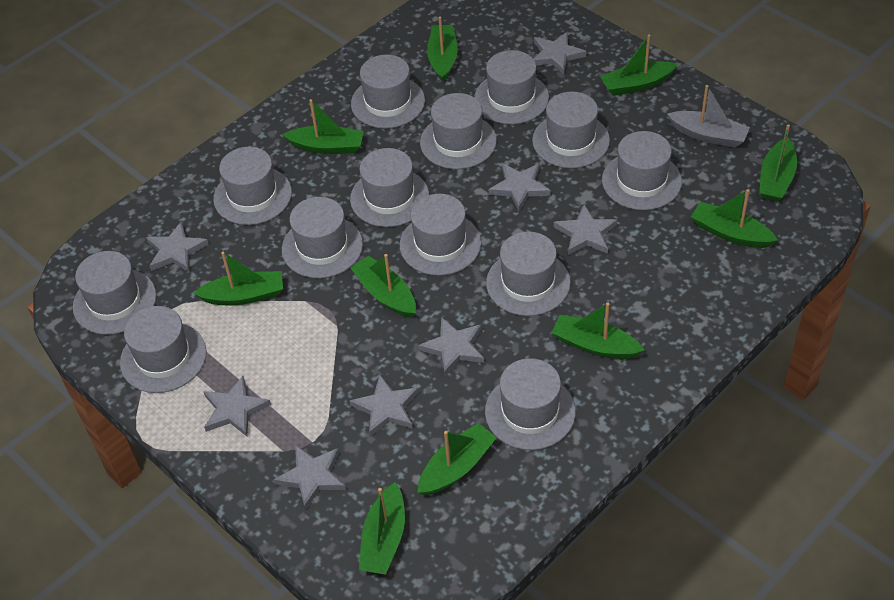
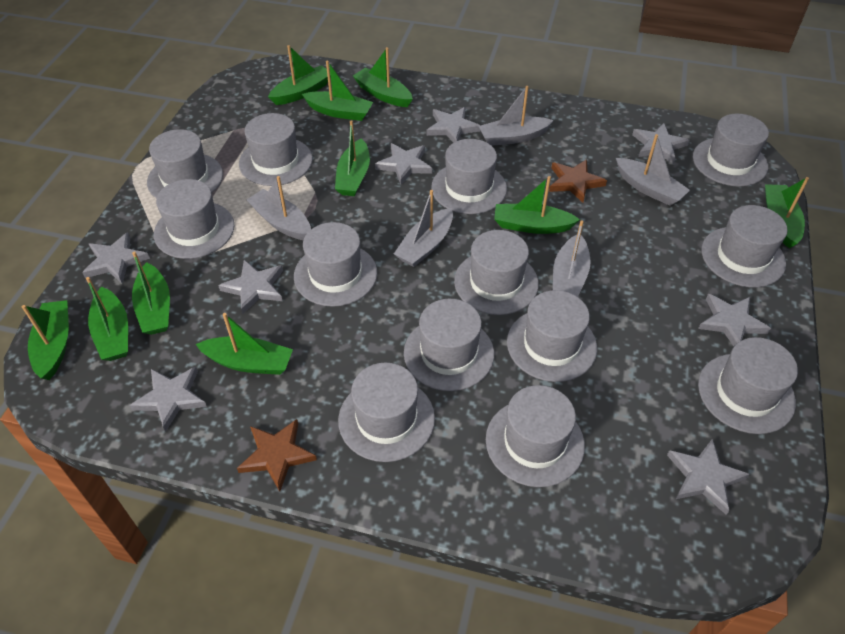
brown star: 0 -> 2
grey boat: 1 -> 5

